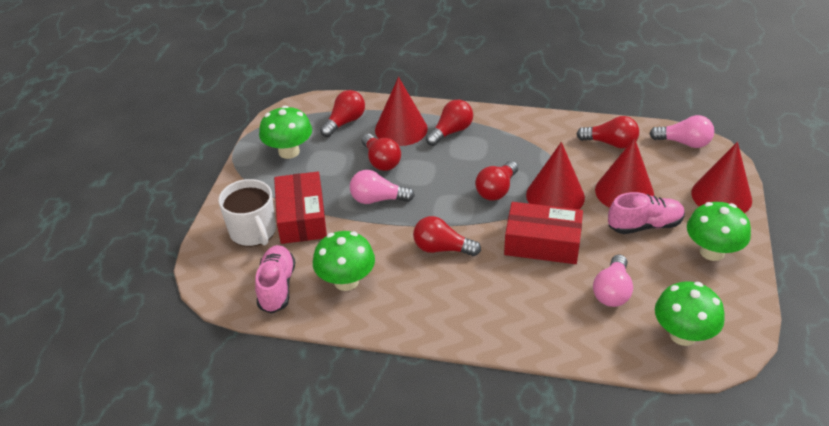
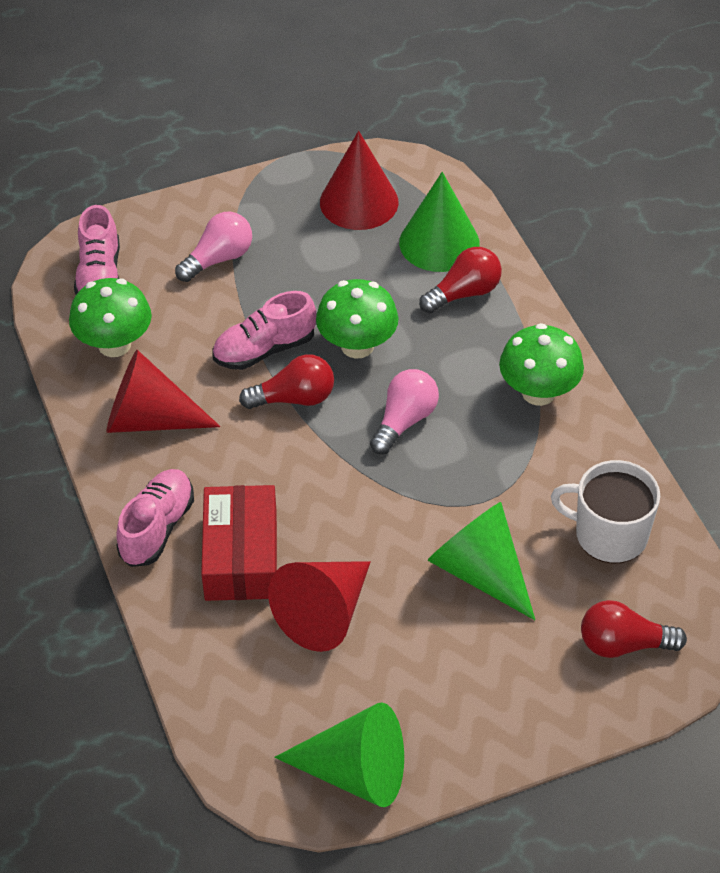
green cone: 0 -> 3
green mushroom: 4 -> 3
pink light bulb: 3 -> 2
pink shoe: 2 -> 3
red box: 2 -> 1
red cone: 4 -> 3
red light bulb: 6 -> 3

